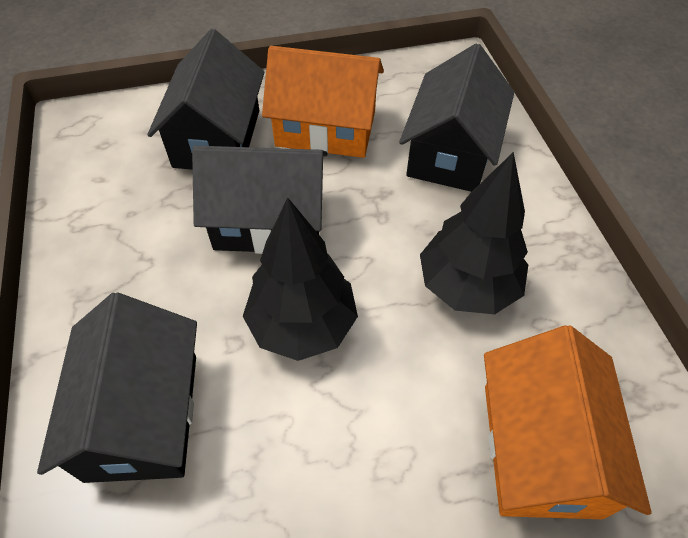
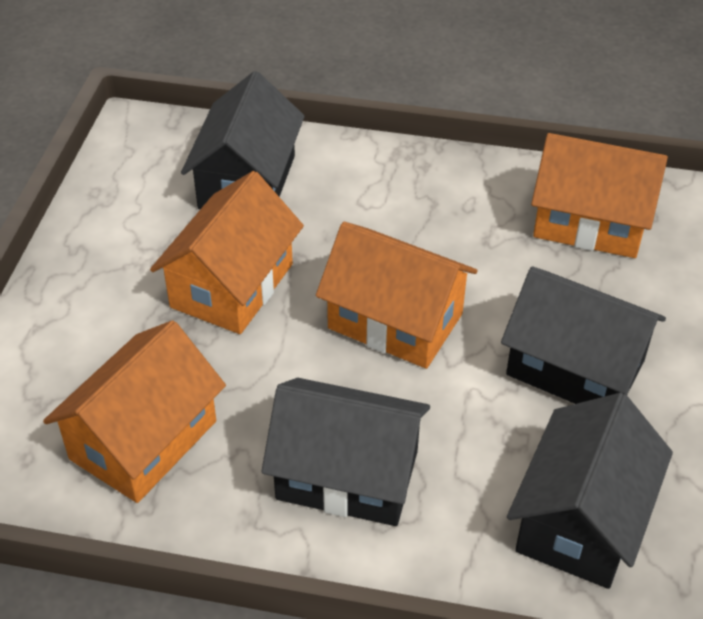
black tree: 2 -> 0
orange house: 2 -> 4

